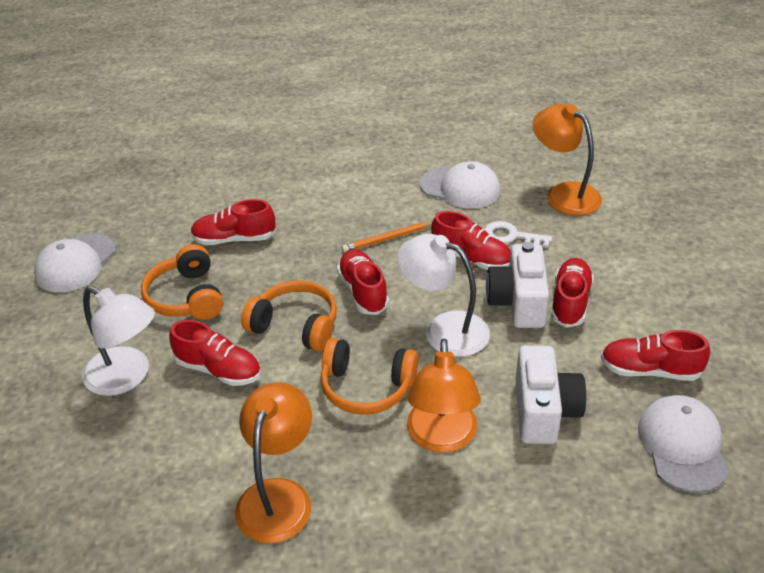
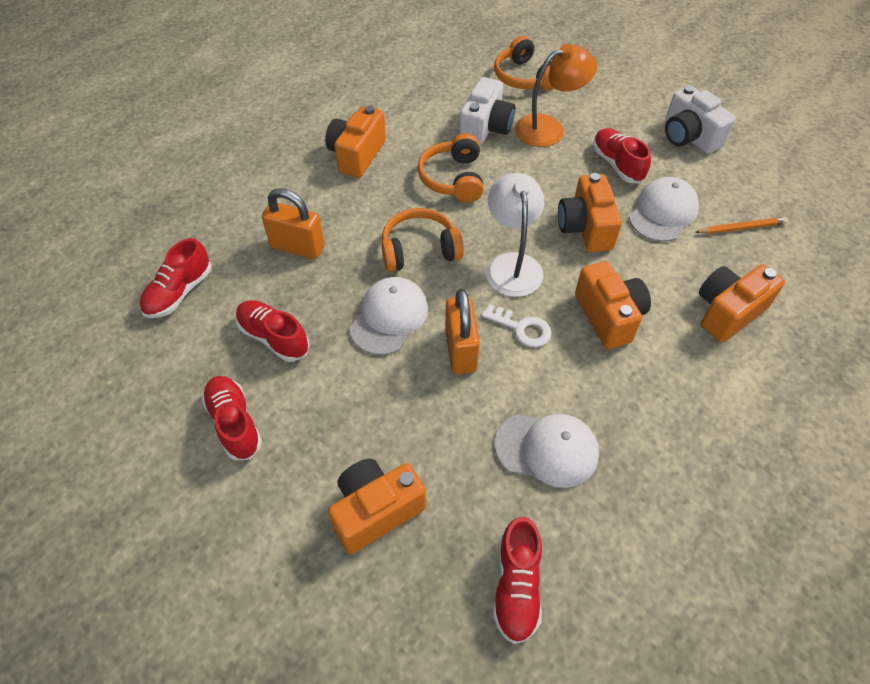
orange camera: 0 -> 5
orange lamp: 3 -> 1
orange padlock: 0 -> 2
red shoe: 6 -> 5
white lamp: 2 -> 1

